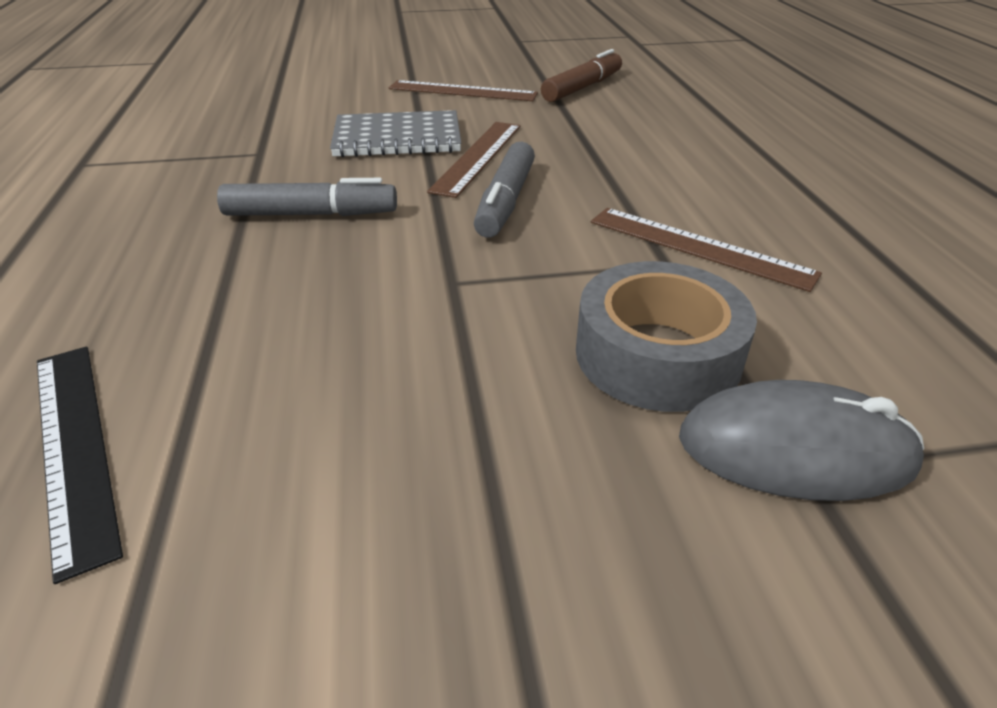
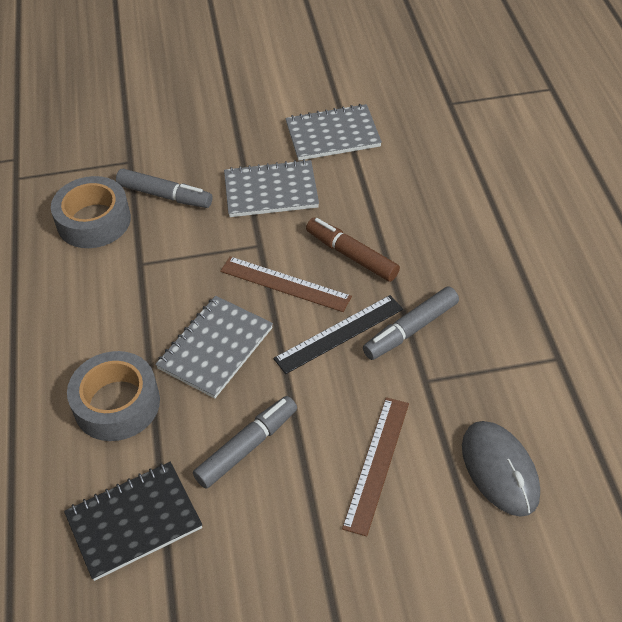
black notebook: 0 -> 1
brown ruler: 3 -> 2
grey marker: 2 -> 3
grey notebook: 1 -> 3
grey tape: 1 -> 2

